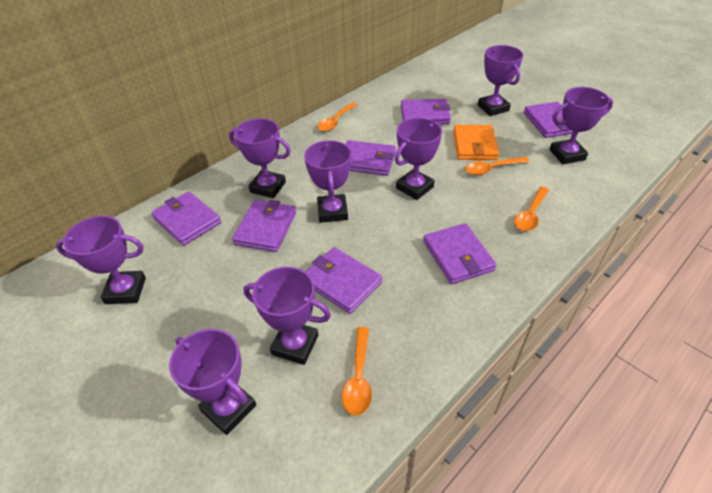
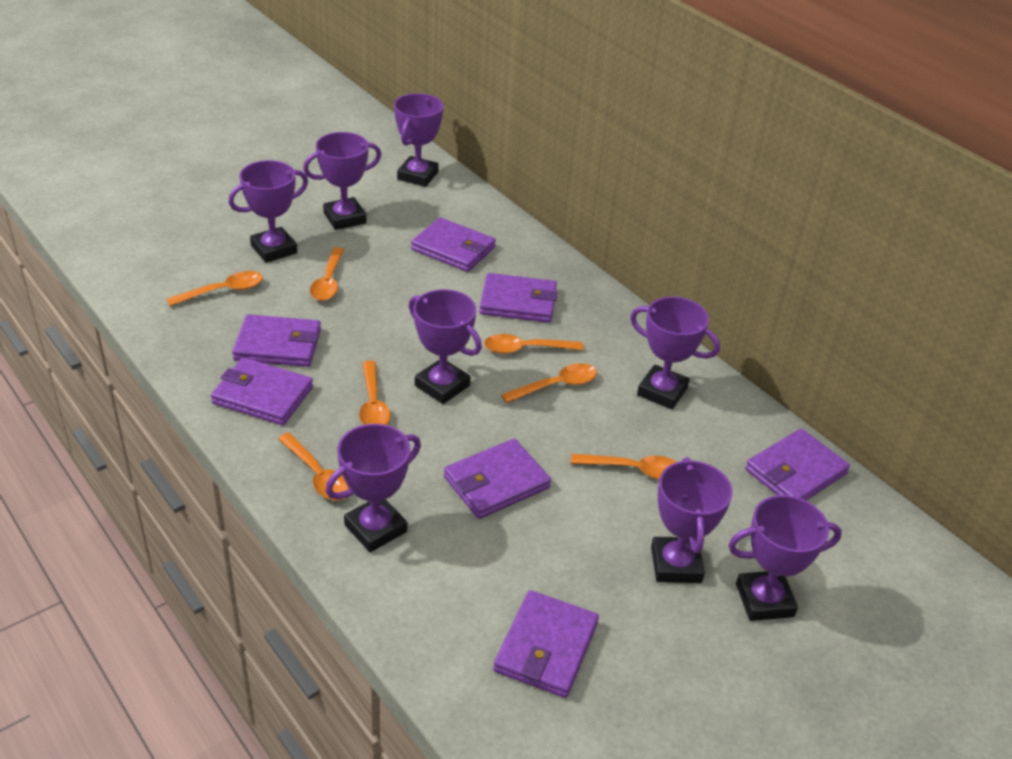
orange spoon: 4 -> 7
orange wallet: 1 -> 0

